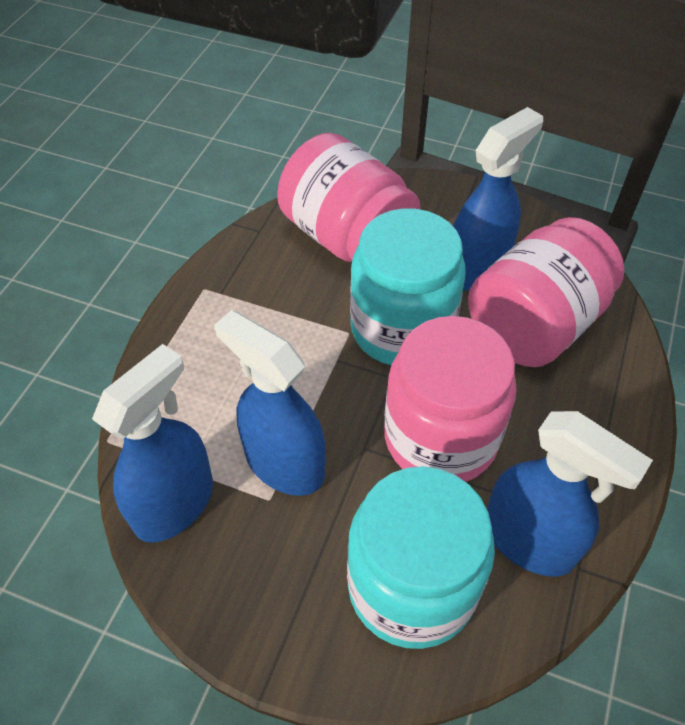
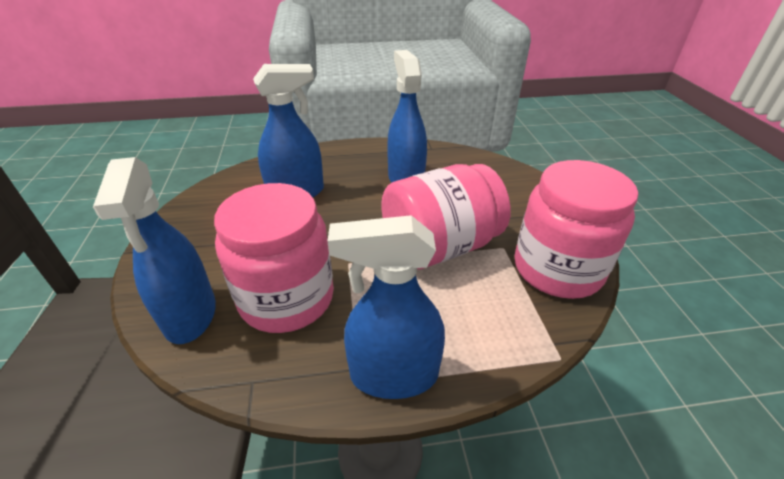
turquoise jar: 2 -> 0

